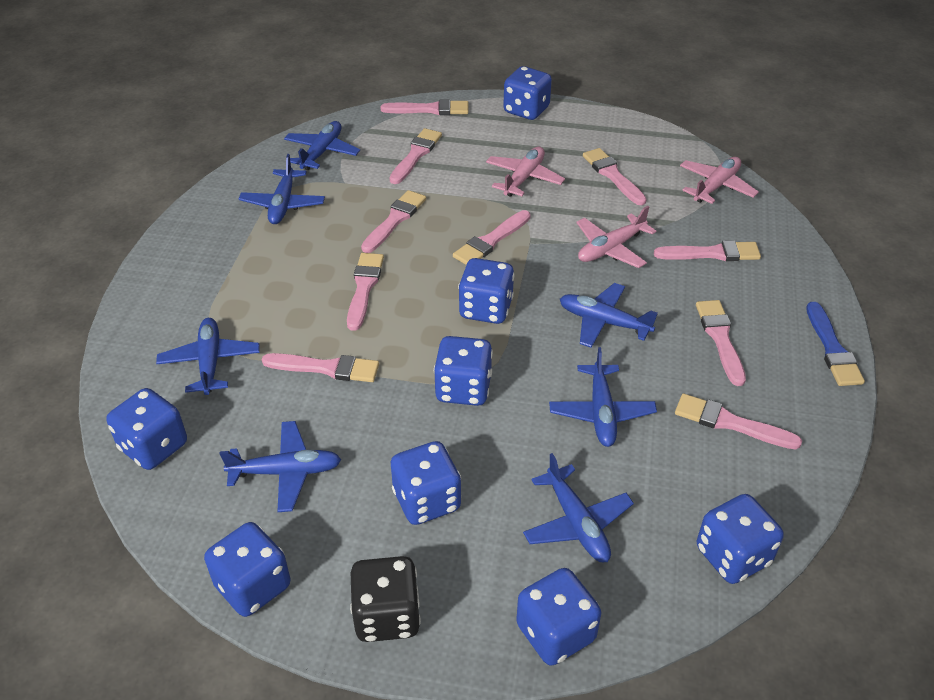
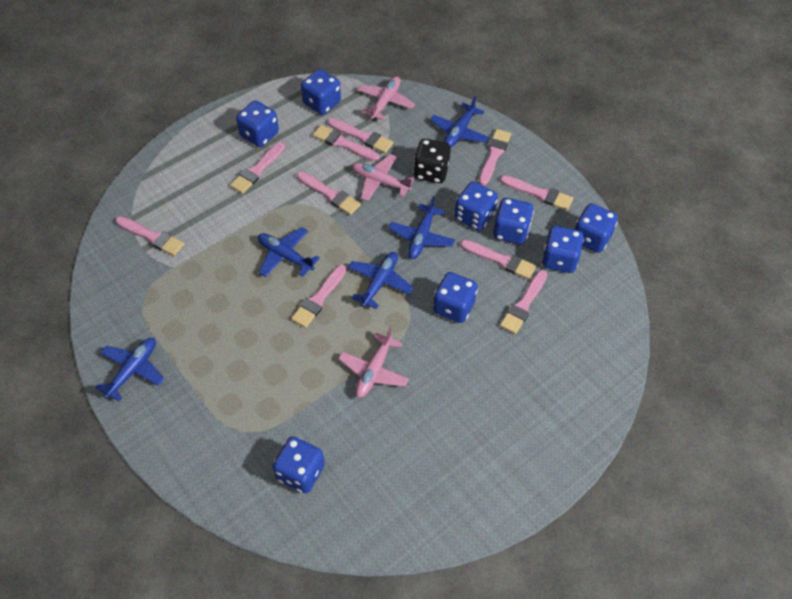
blue brush: 1 -> 0
blue plane: 7 -> 5

